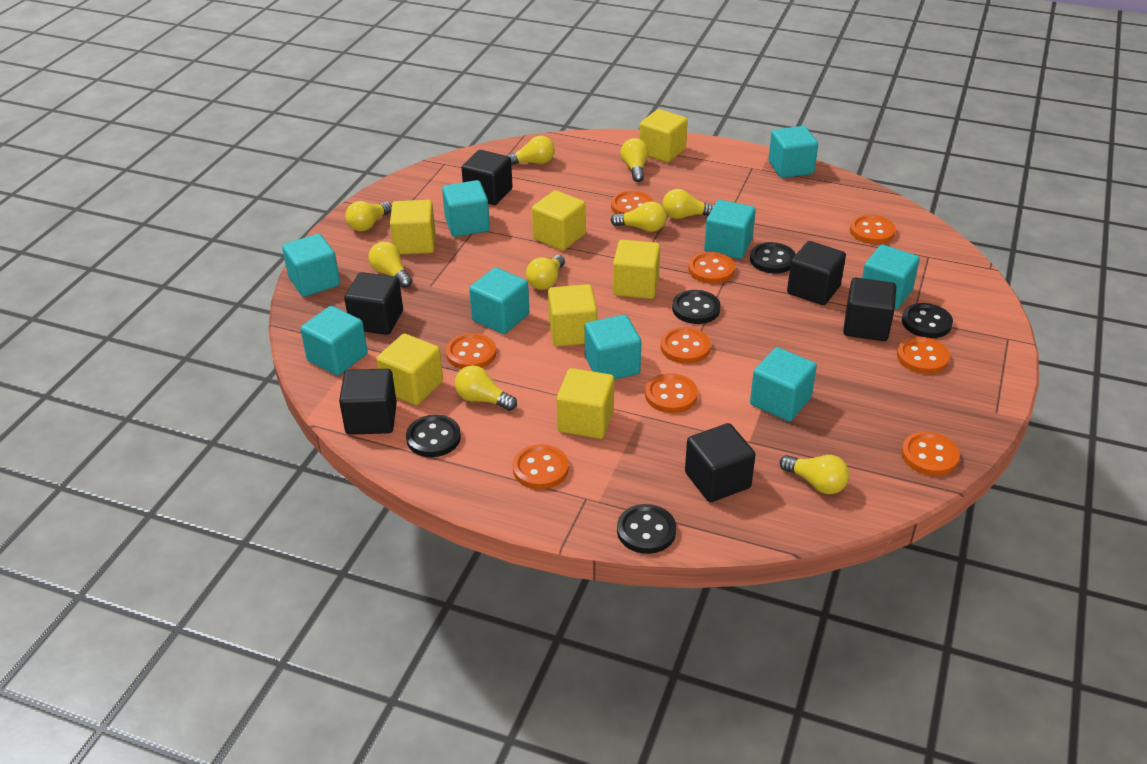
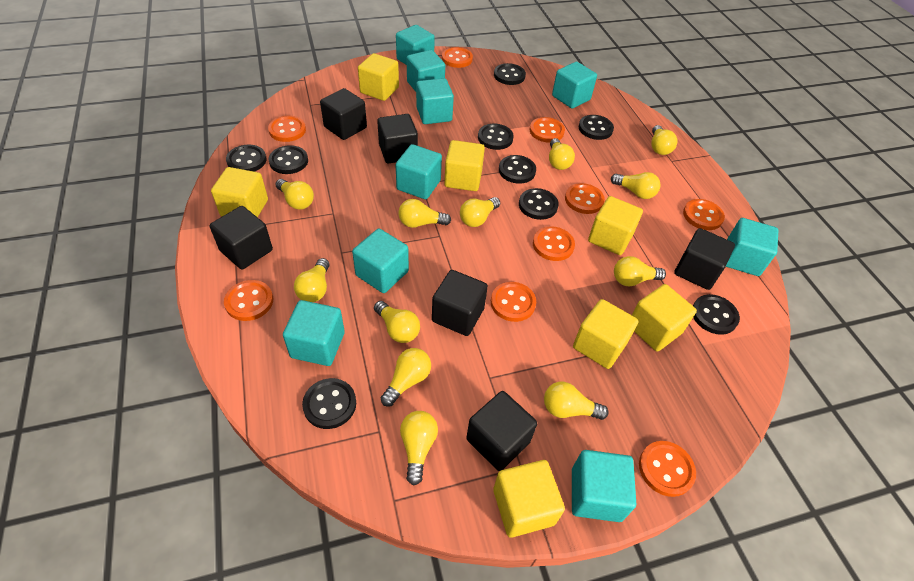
black button: 5 -> 9
yellow light bulb: 9 -> 12

